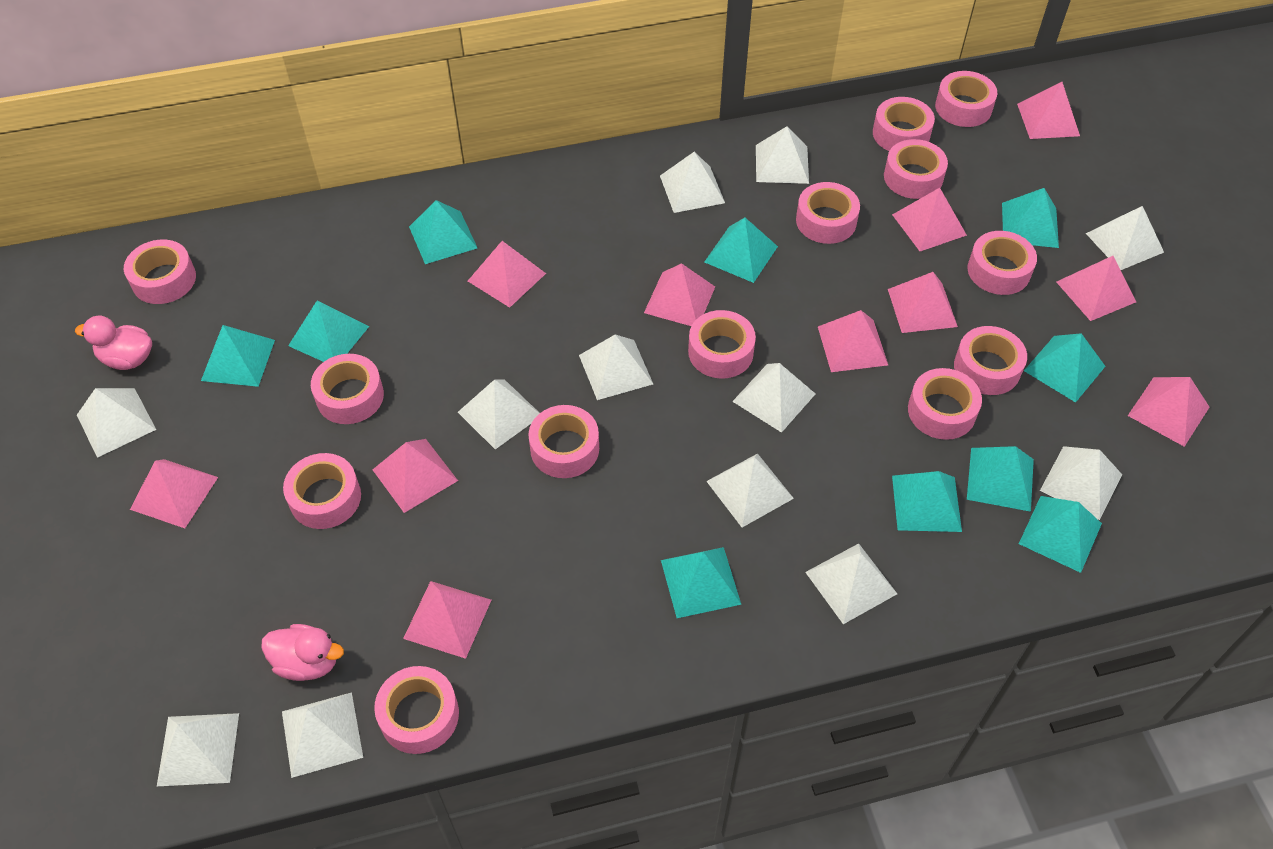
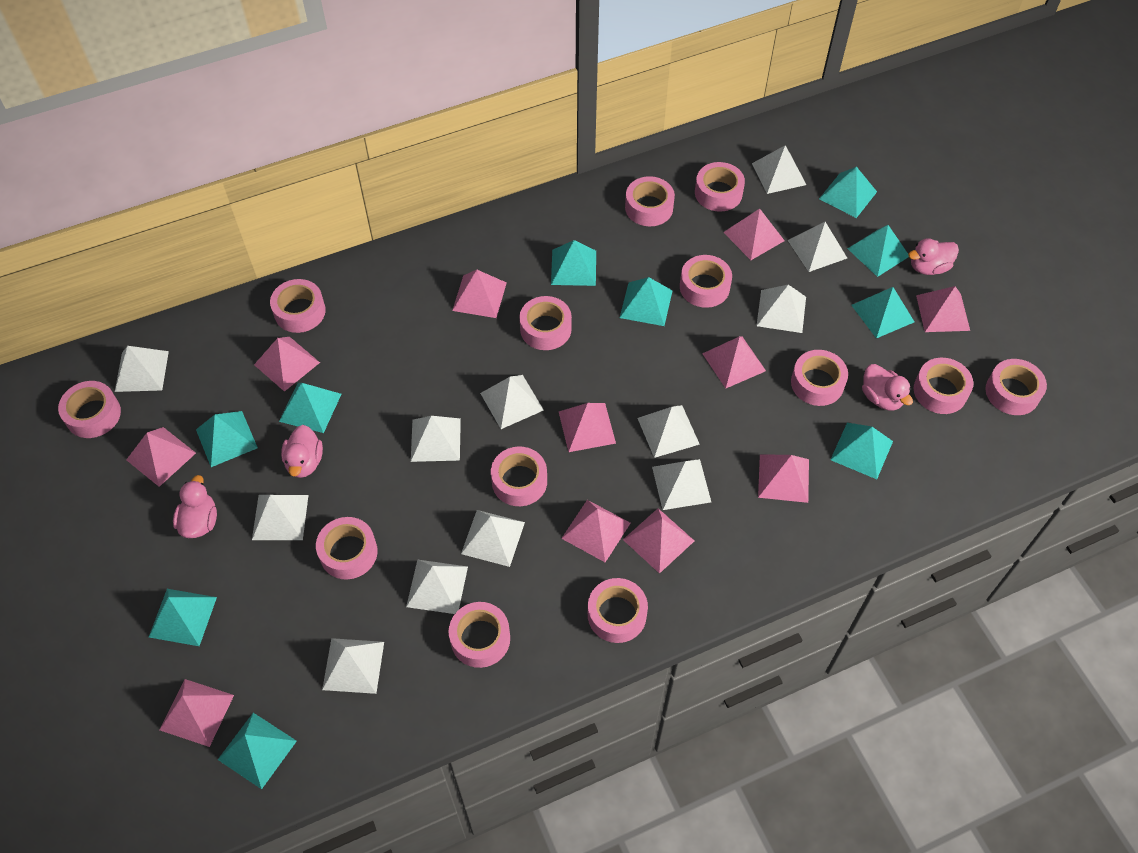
pink duck: 2 -> 4

